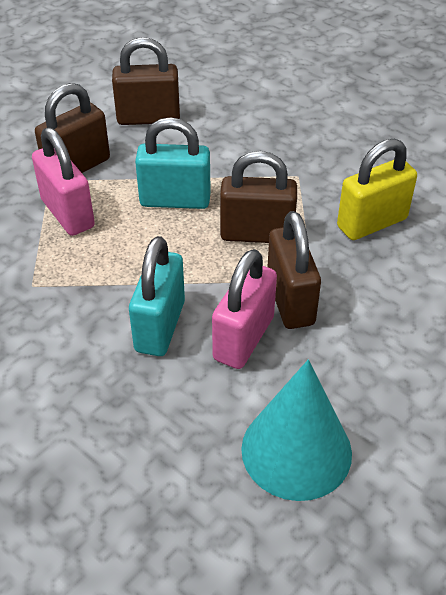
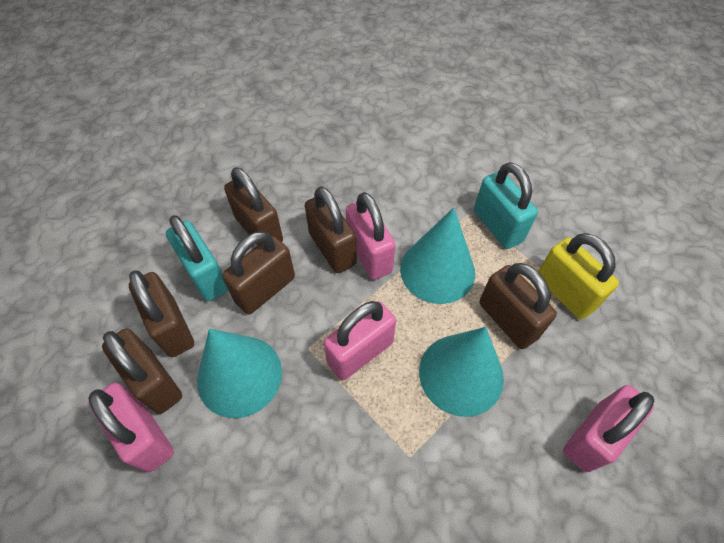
brown padlock: 4 -> 6
pink padlock: 2 -> 4
turquoise cone: 1 -> 3

